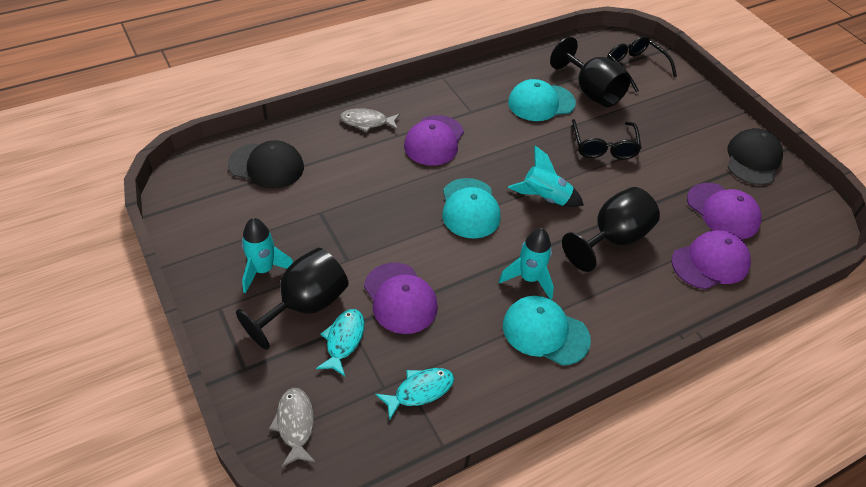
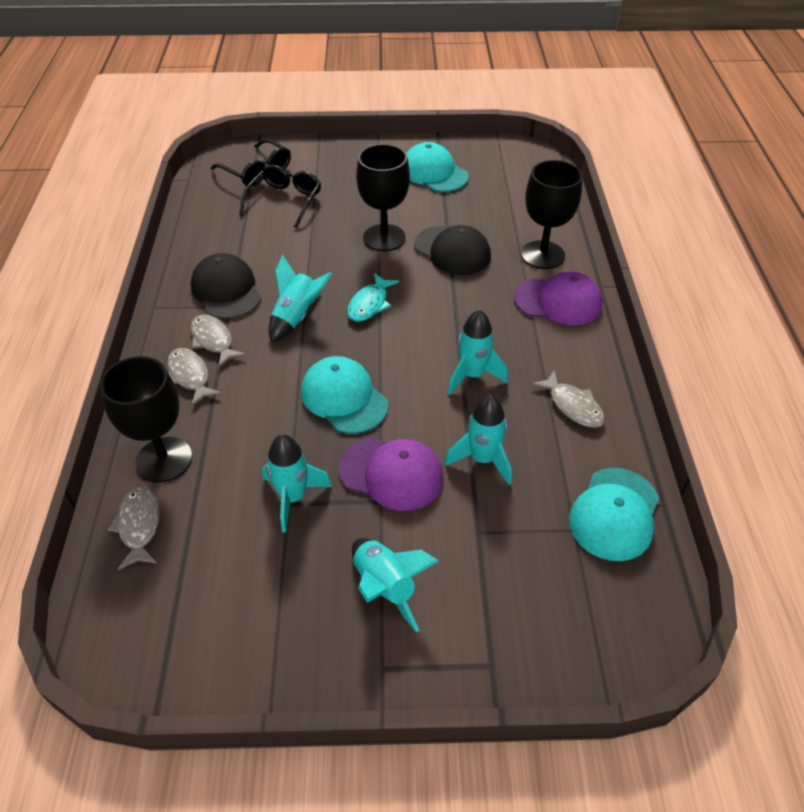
grey fish: 2 -> 4
purple cap: 4 -> 2
turquoise fish: 2 -> 1
turquoise rocket: 3 -> 5

